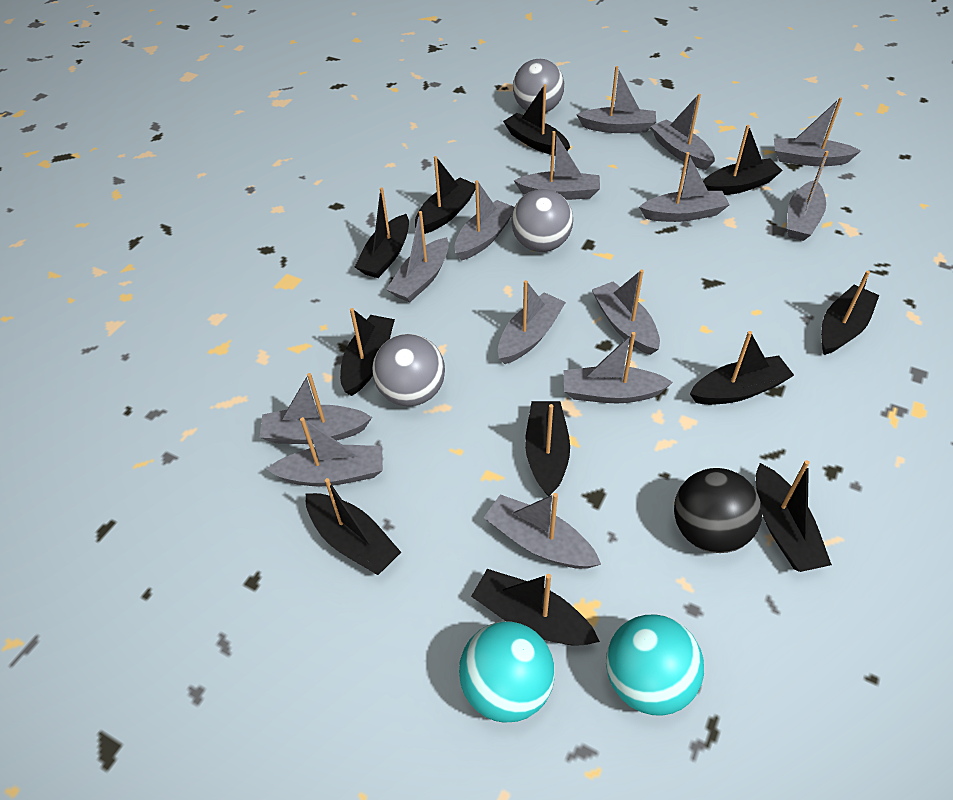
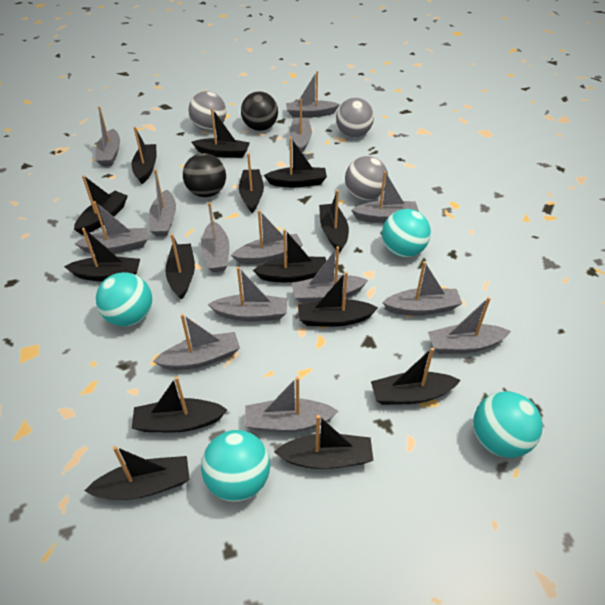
black ball: 1 -> 2
black boat: 11 -> 14
turquoise ball: 2 -> 4

